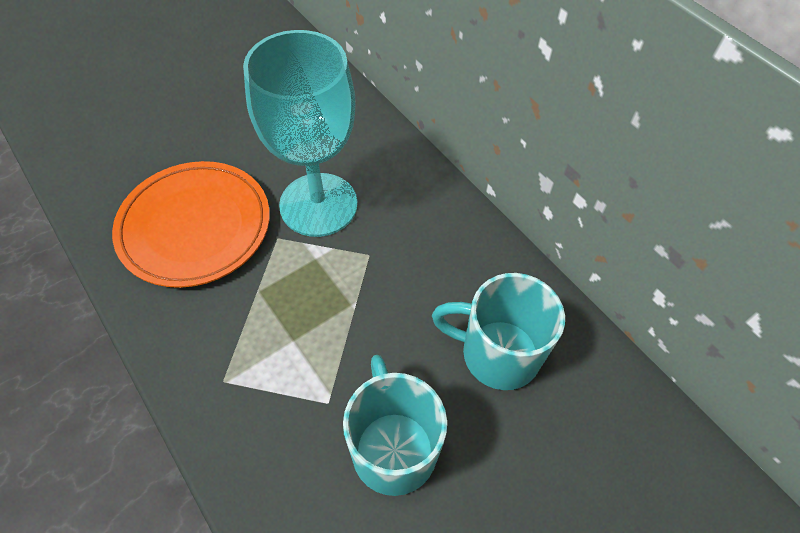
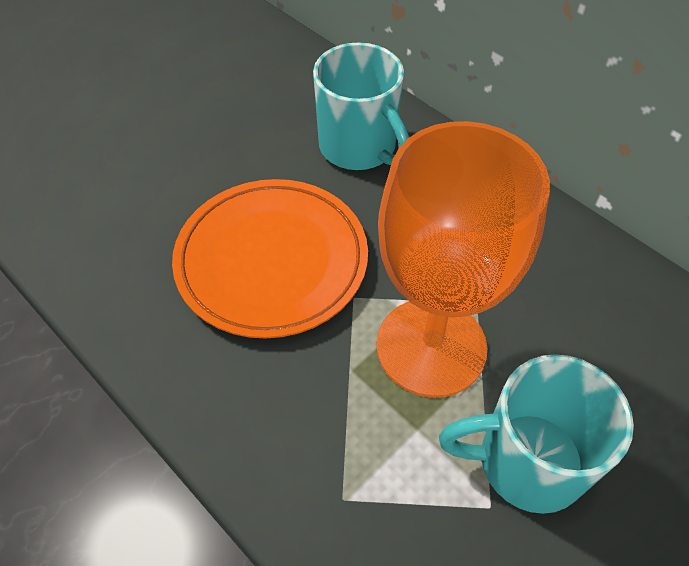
orange goblet: 0 -> 1
turquoise goblet: 1 -> 0

